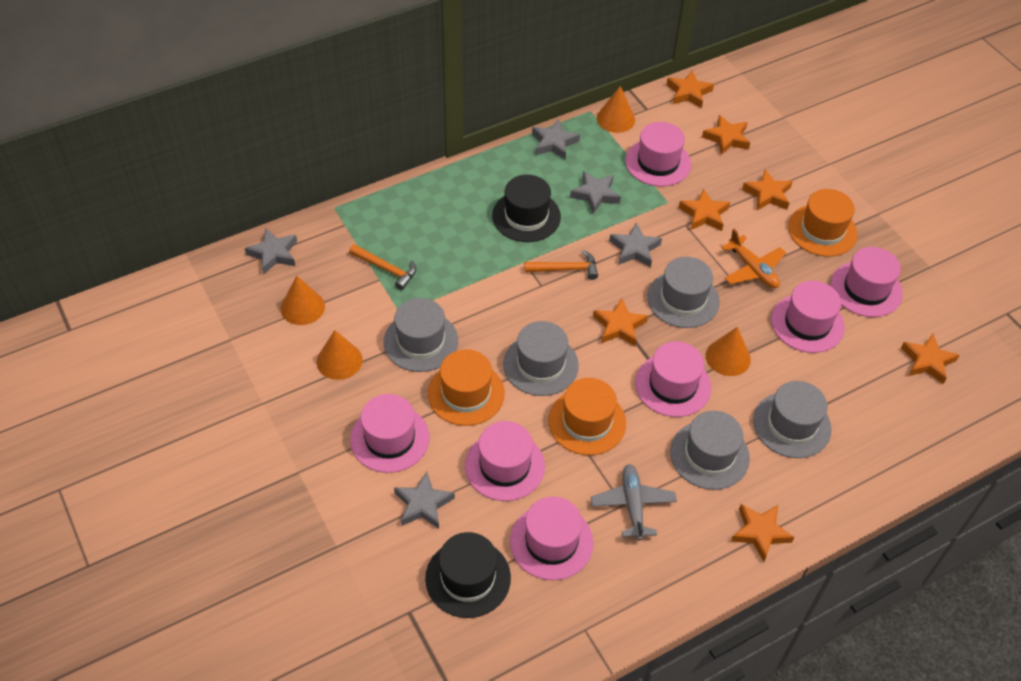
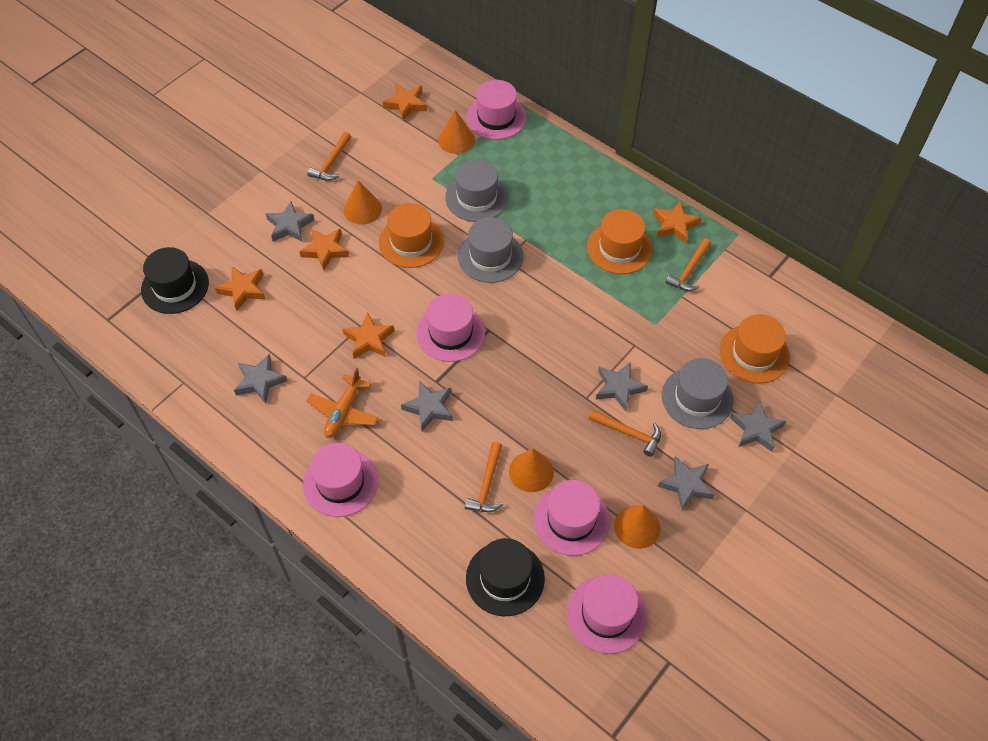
grey hat: 5 -> 3
grey plane: 1 -> 0
grey star: 5 -> 6
orange hammer: 2 -> 4
orange star: 7 -> 5
pink hat: 7 -> 5

